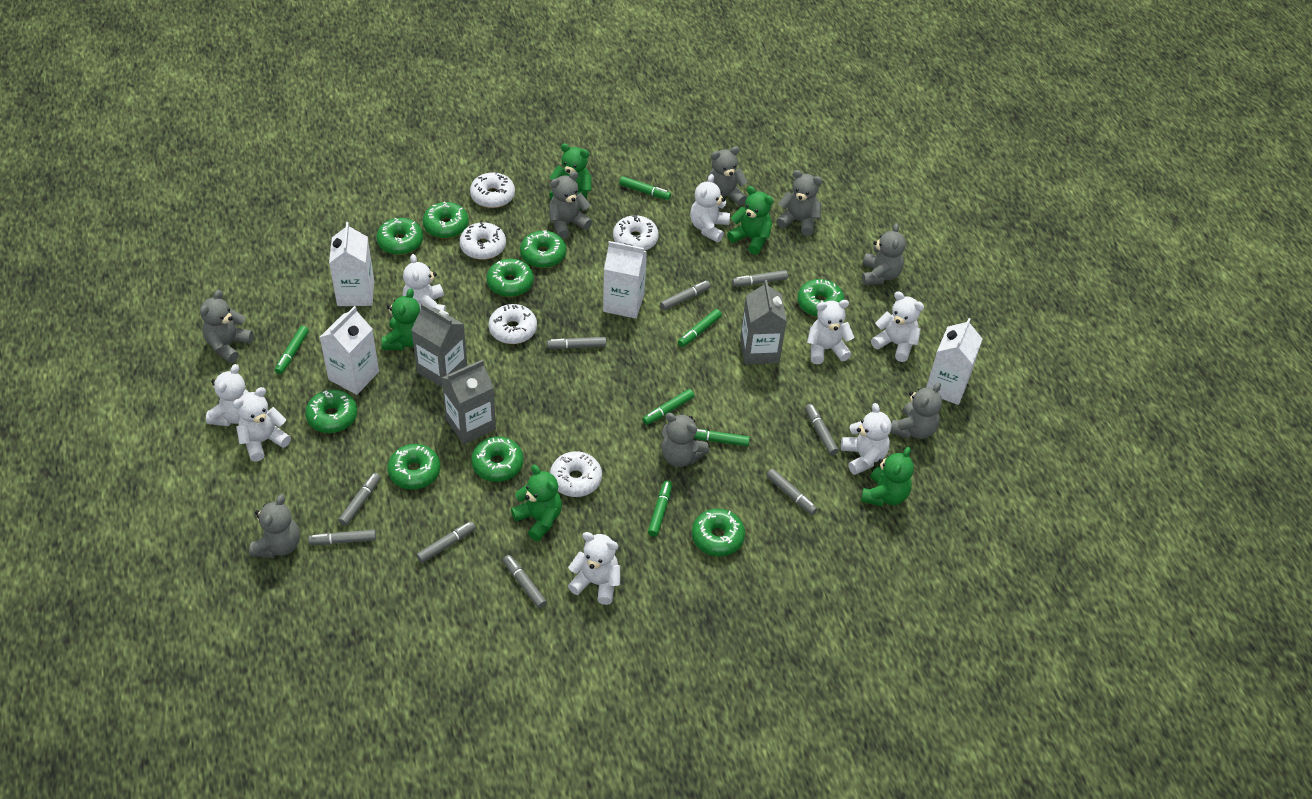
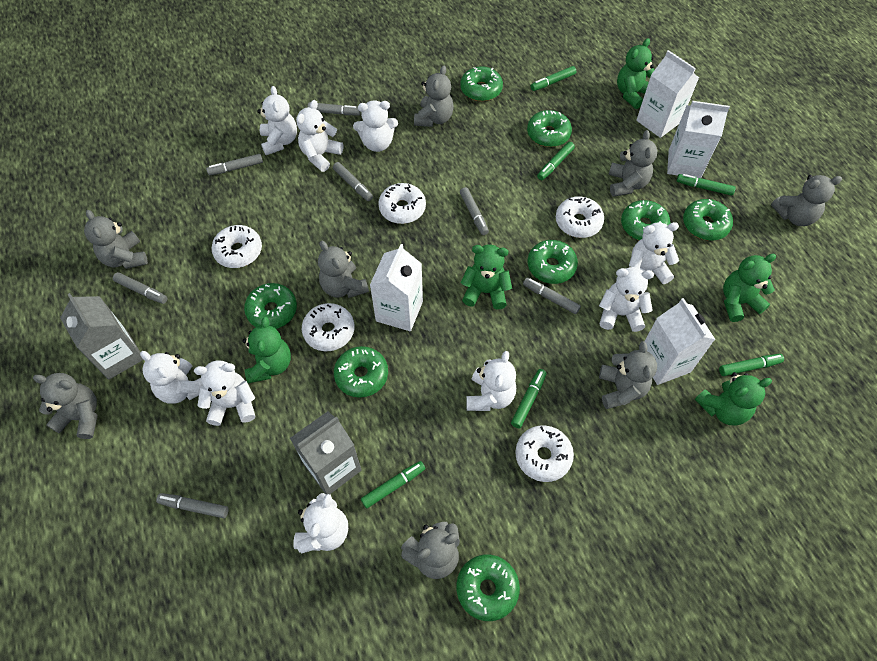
green donut: 9 -> 8
grey carton: 3 -> 2
grey marker: 9 -> 7
white teddy bear: 8 -> 9

